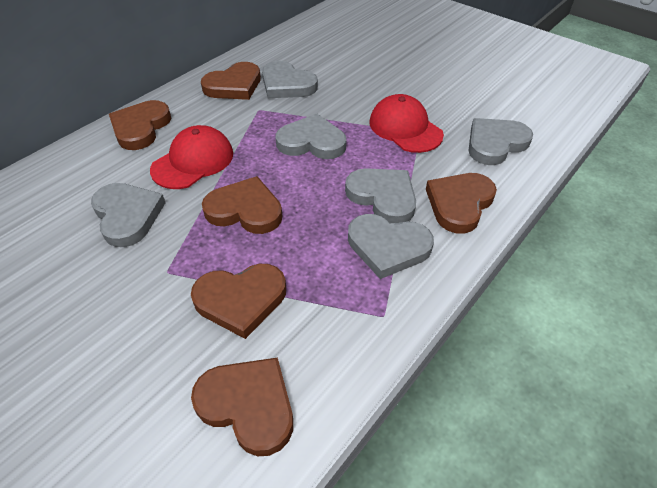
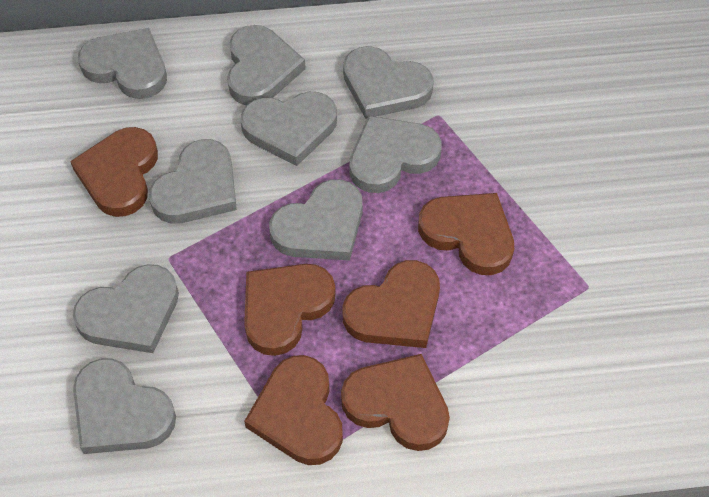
grey heart: 6 -> 9
red cap: 2 -> 0

